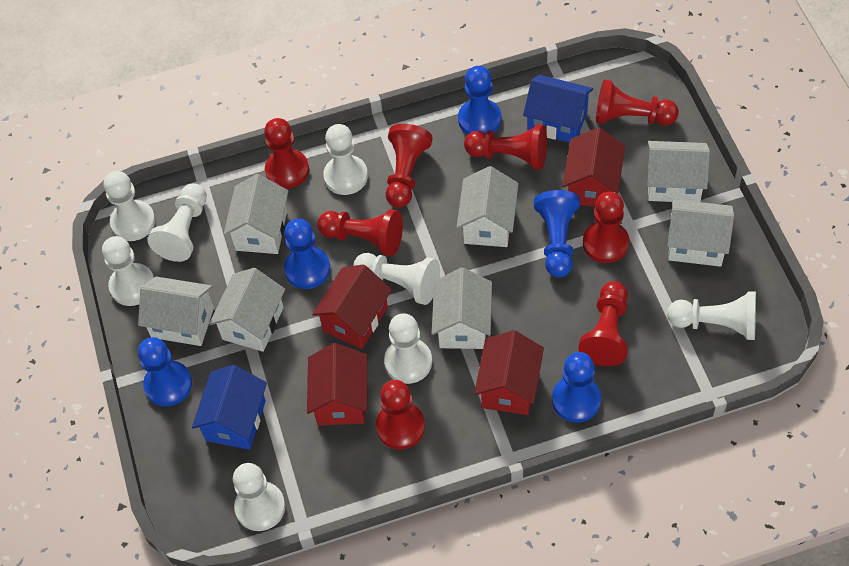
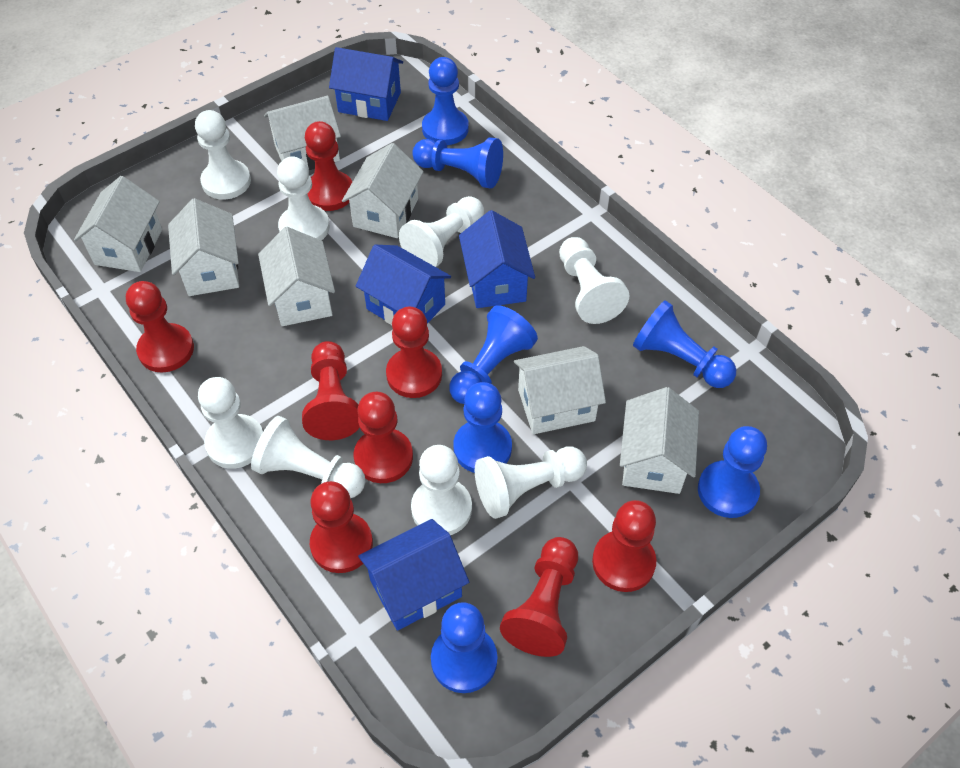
blue house: 2 -> 4
blue pawn: 5 -> 7
red house: 4 -> 0

